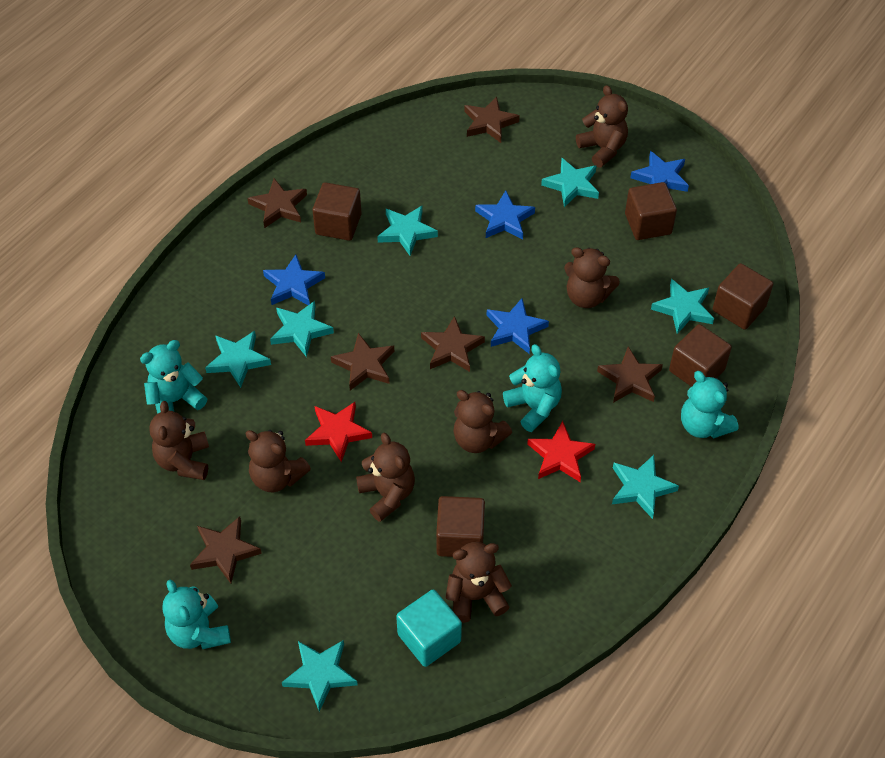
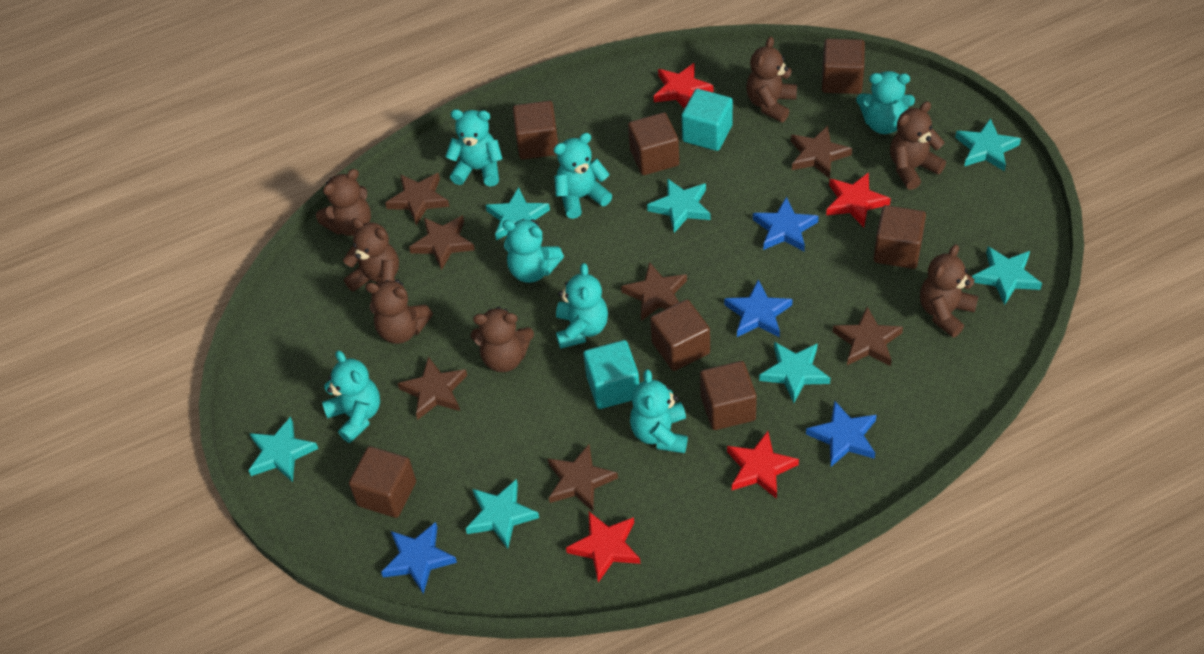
brown cube: 5 -> 7
brown star: 6 -> 7
red star: 2 -> 4
turquoise cube: 1 -> 2
turquoise teddy bear: 4 -> 7

